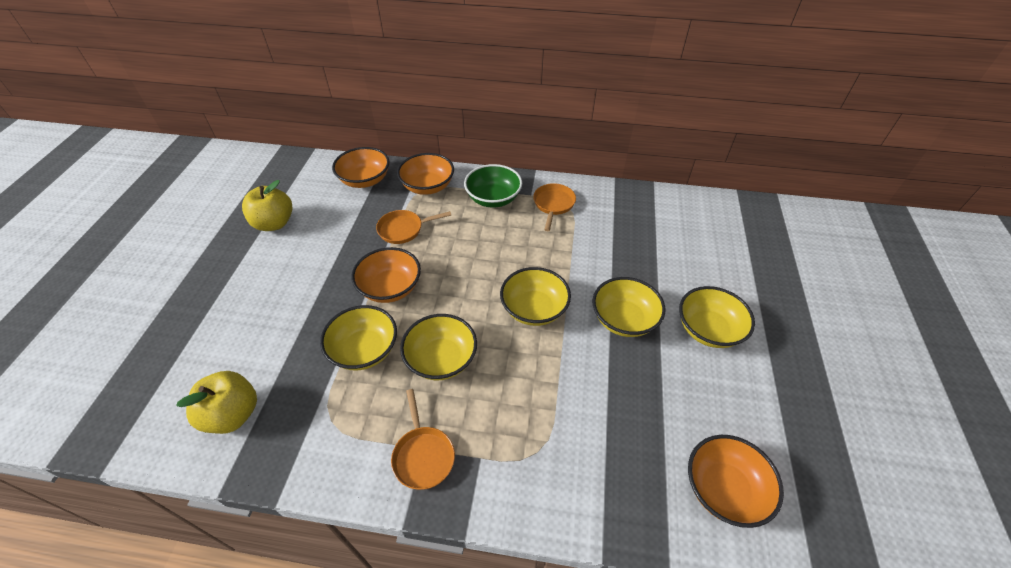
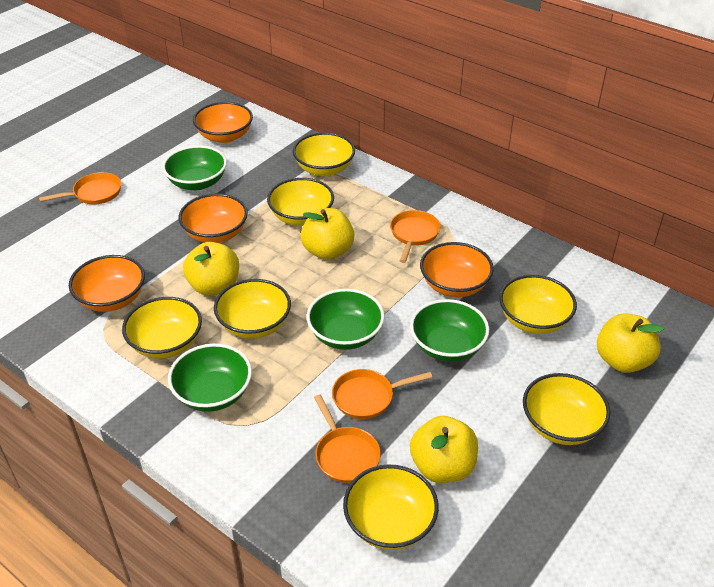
green bowl: 1 -> 4
orange pan: 3 -> 4
yellow apple: 2 -> 4
yellow bowl: 5 -> 7

